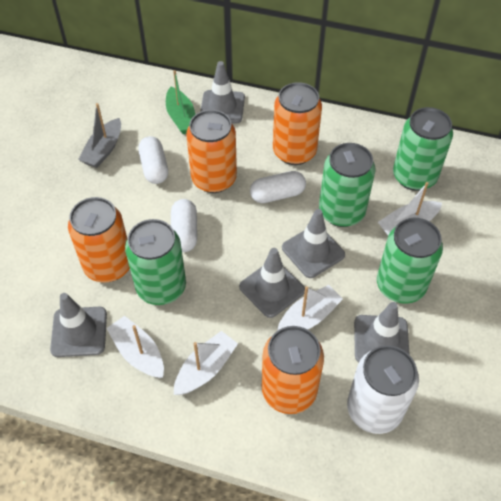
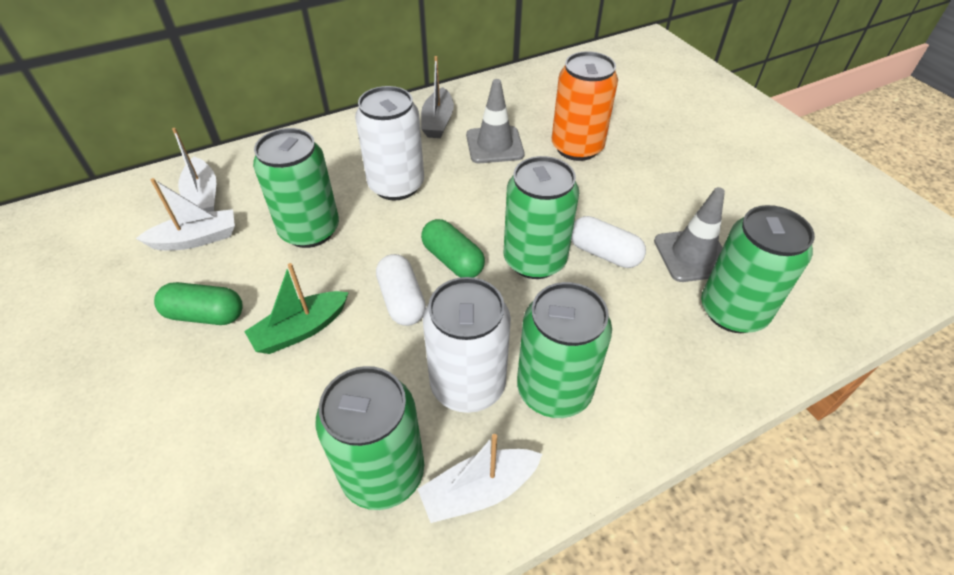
green can: 4 -> 5
green capsule: 0 -> 2
grey traffic cone: 5 -> 2
orange can: 4 -> 1
white boat: 4 -> 3
white can: 1 -> 2
white capsule: 3 -> 2

